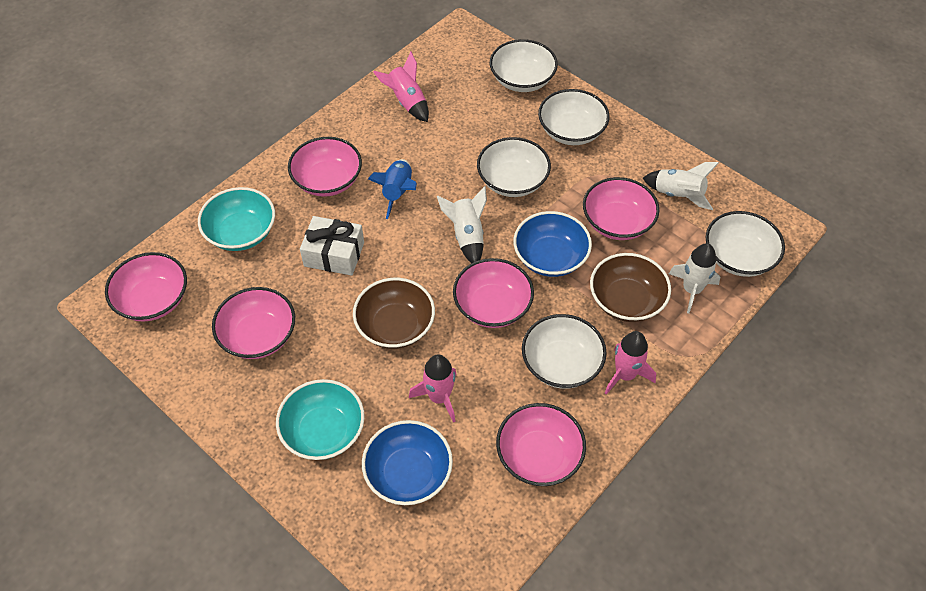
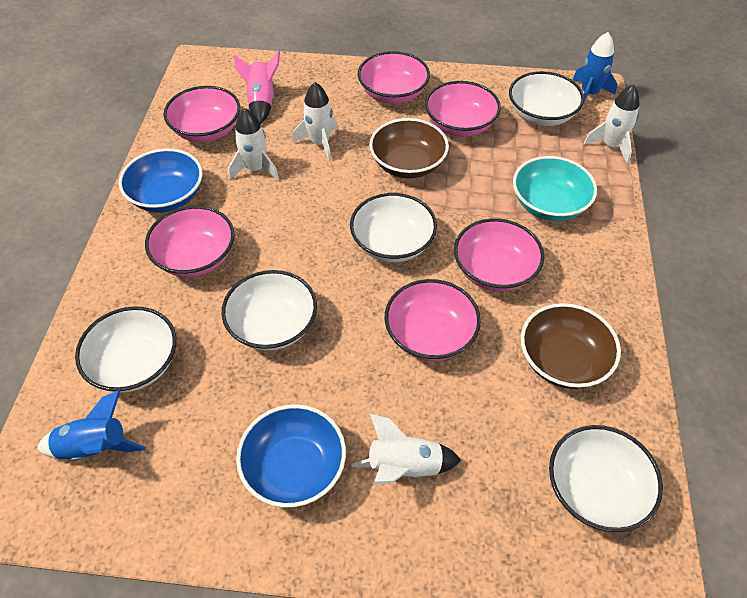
blue rocket: 1 -> 2
pink rocket: 3 -> 1
turquoise bowl: 2 -> 1
white gift: 1 -> 0
white rocket: 3 -> 4

